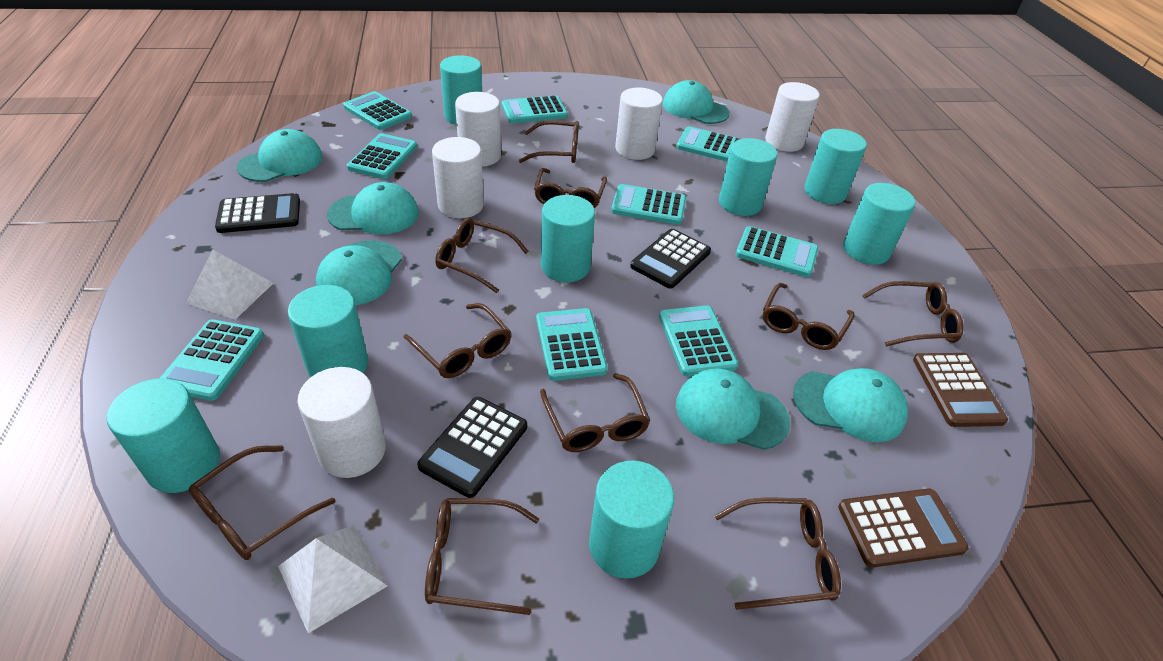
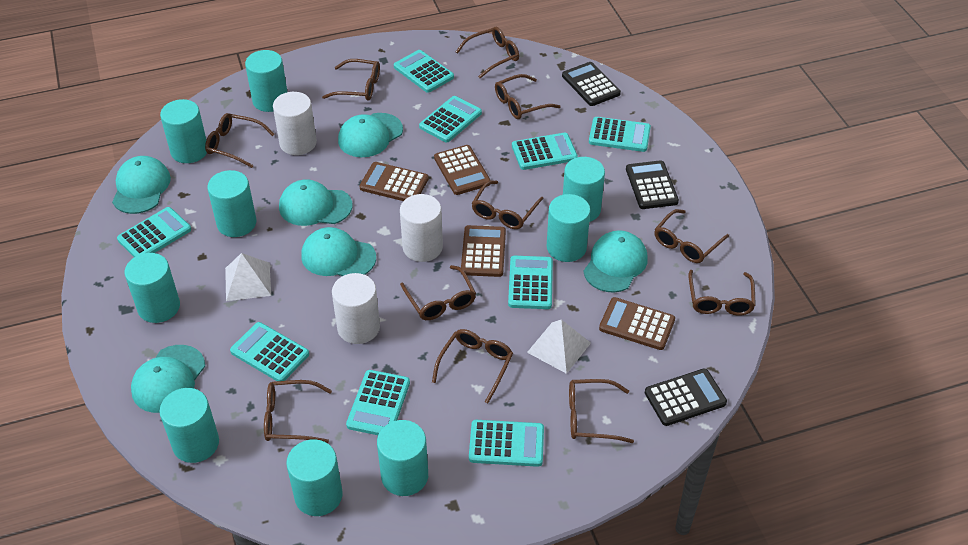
brown calculator: 2 -> 4
brown glasses: 10 -> 11
turquoise cylinder: 8 -> 9
white cylinder: 5 -> 3

